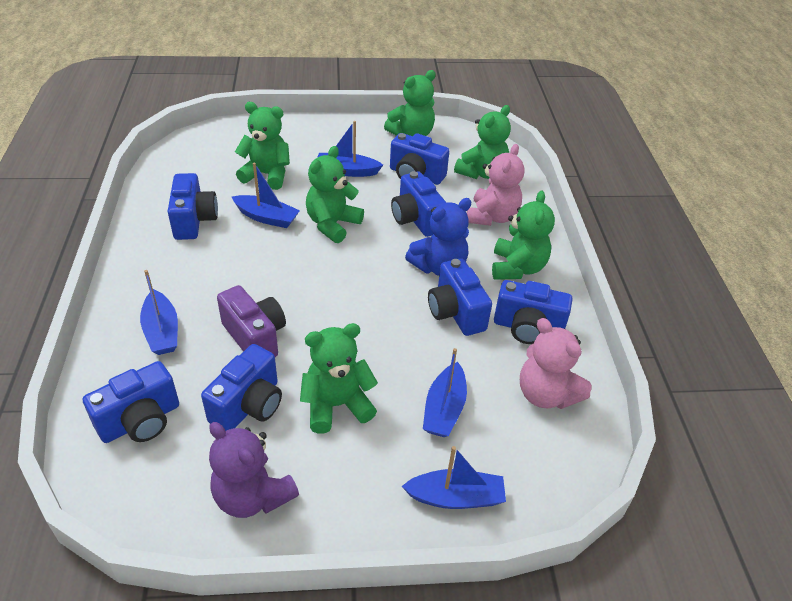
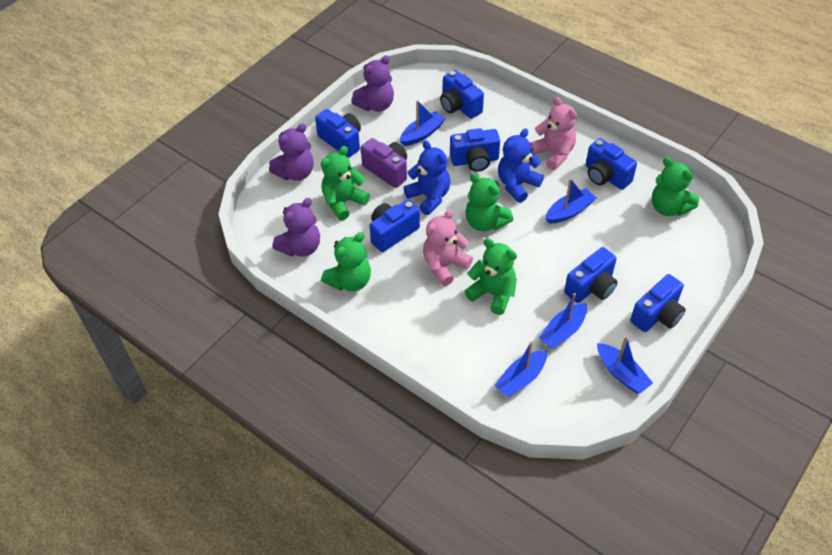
blue teddy bear: 1 -> 2
green teddy bear: 6 -> 5
purple teddy bear: 1 -> 3

